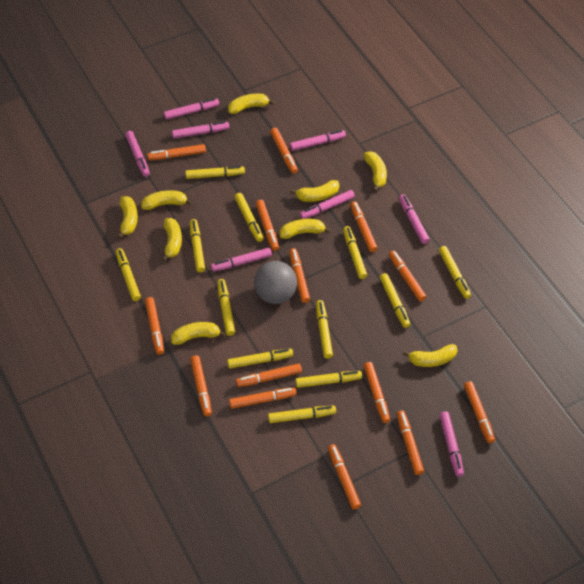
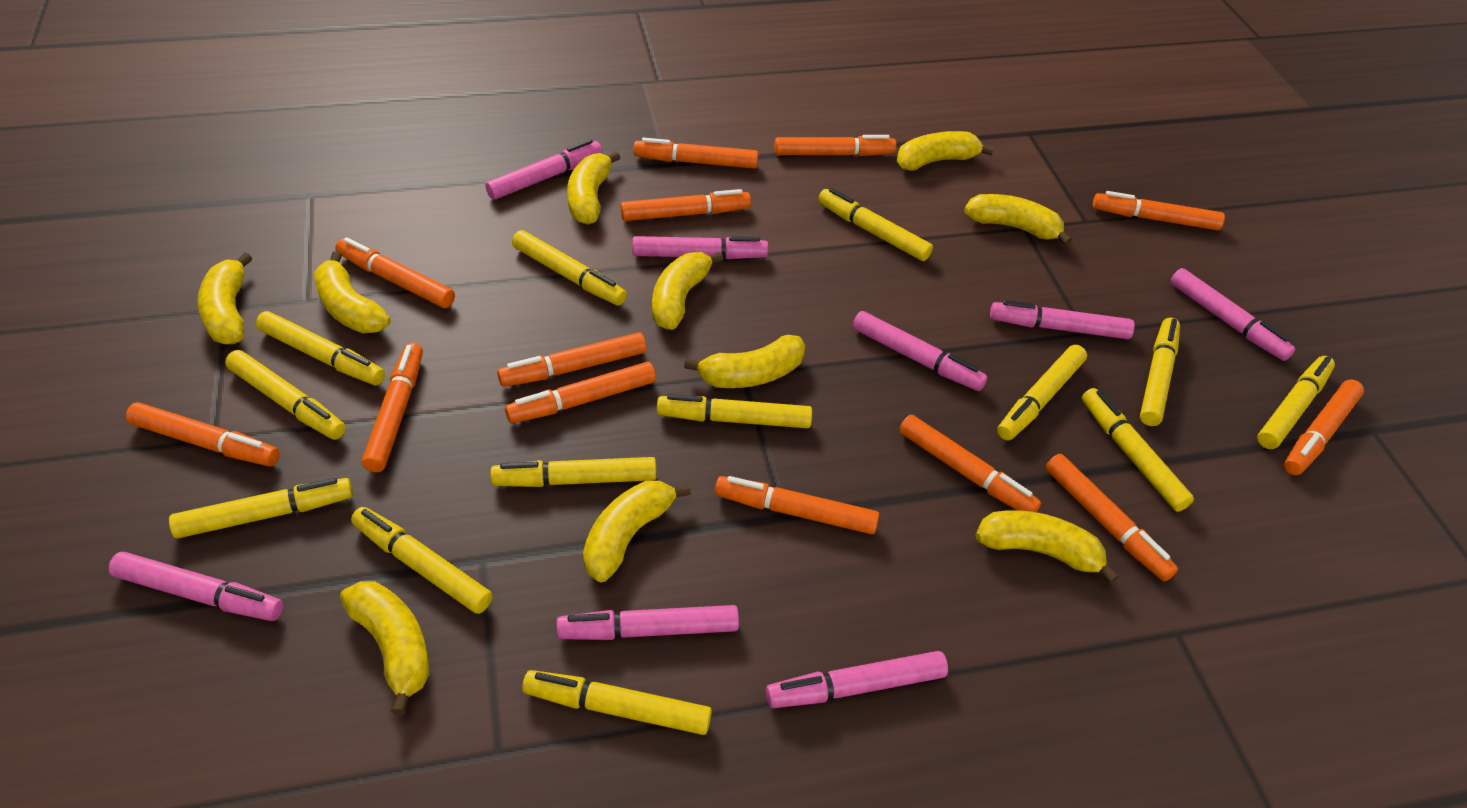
grey ball: 1 -> 0
orange marker: 14 -> 13
yellow banana: 9 -> 10
yellow marker: 12 -> 13

